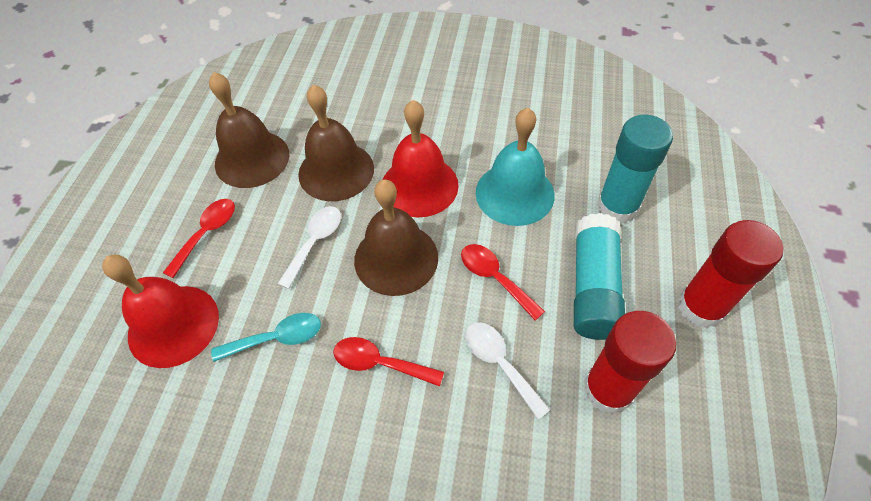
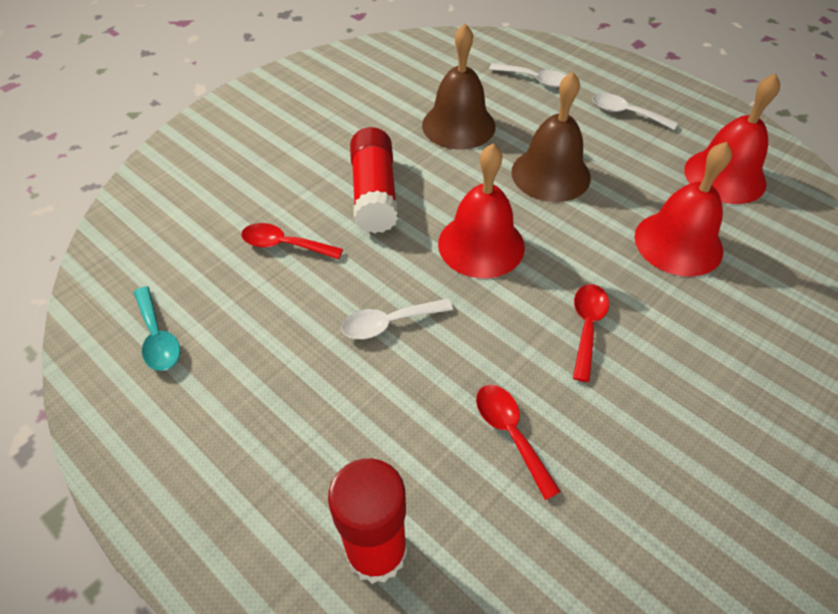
brown bell: 3 -> 2
red bell: 2 -> 3
turquoise bell: 1 -> 0
turquoise glue stick: 2 -> 0
white spoon: 2 -> 3

